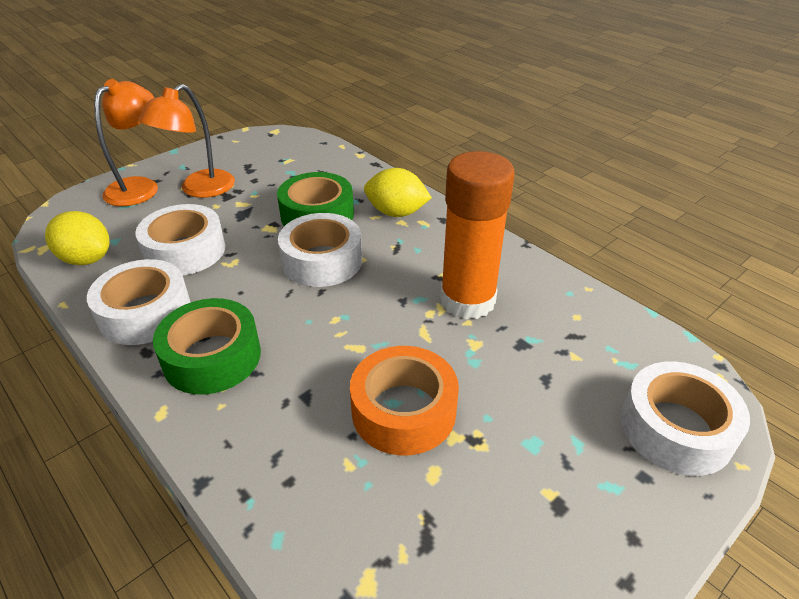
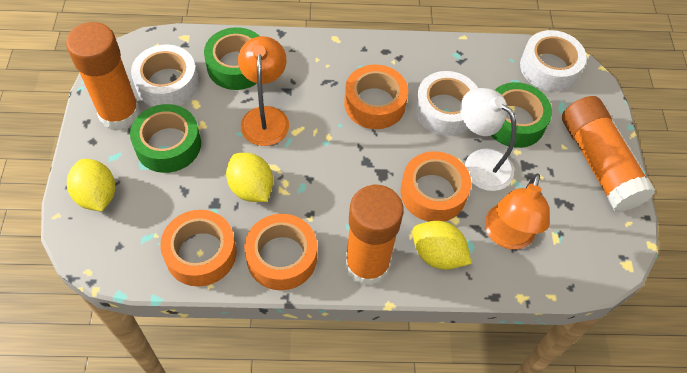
green tape: 2 -> 3
orange glue stick: 1 -> 3
orange tape: 1 -> 4
white lamp: 0 -> 1
white tape: 4 -> 3
yellow lemon: 2 -> 3

